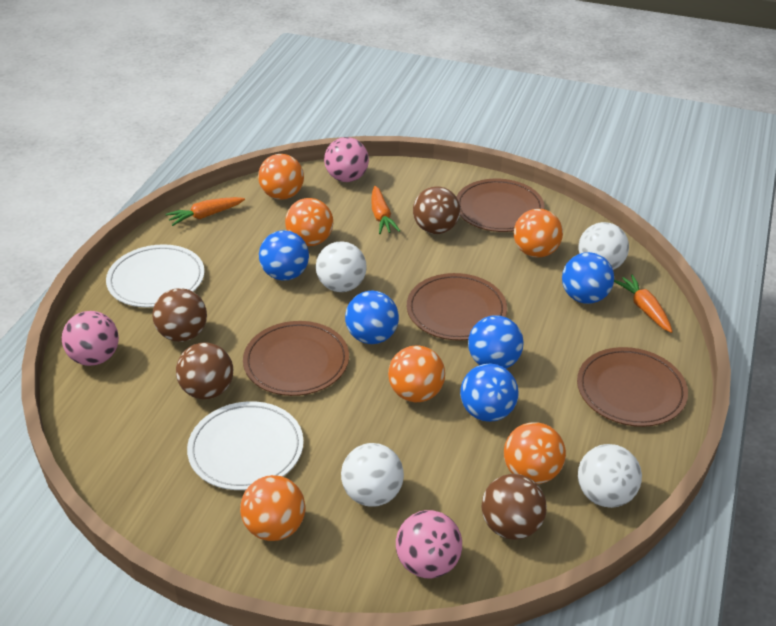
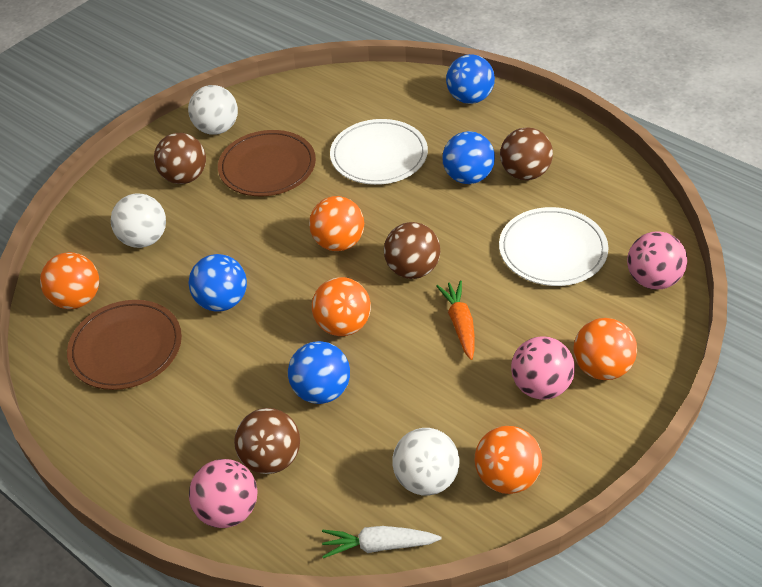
blue ball: 5 -> 4
brown plate: 4 -> 2
orange ball: 6 -> 5
orange carrot: 3 -> 1
white ball: 4 -> 3
white carrot: 0 -> 1

